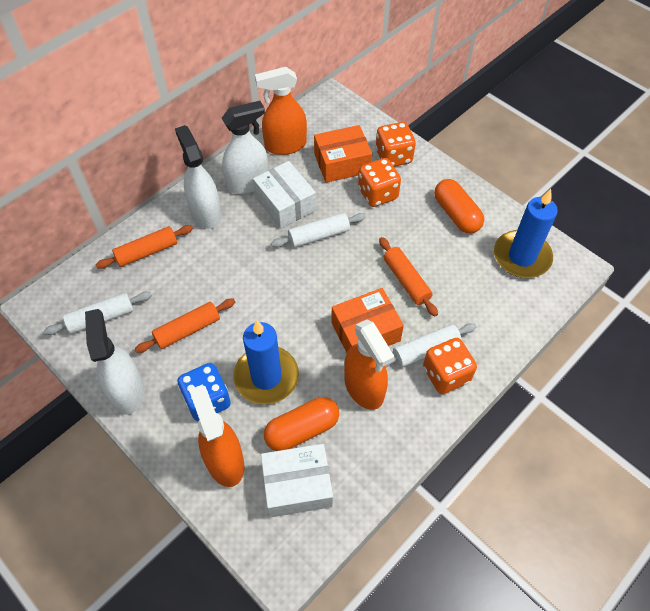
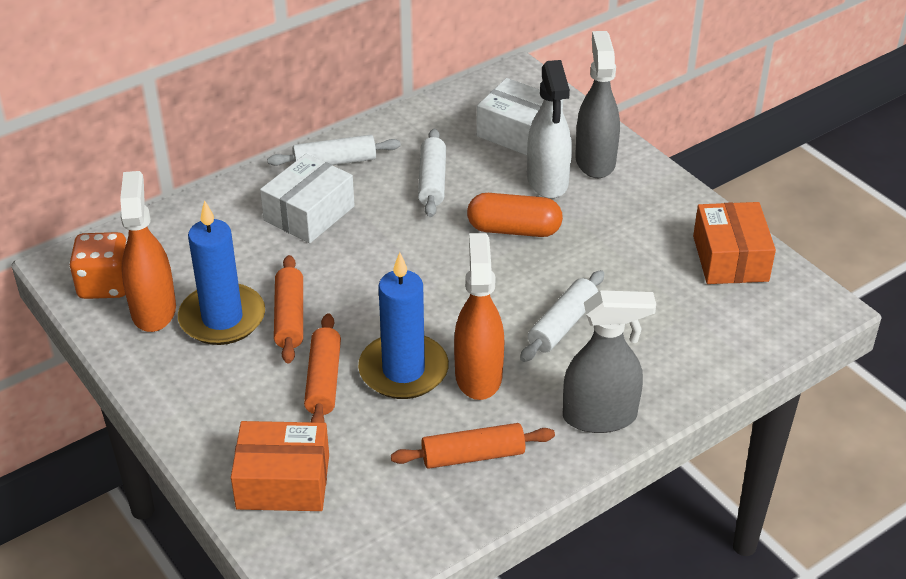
blue dice: 1 -> 0
grey spray bottle: 0 -> 2
orange capsule: 2 -> 1
orange dice: 3 -> 1
orange spray bottle: 3 -> 2
white spray bottle: 3 -> 1

